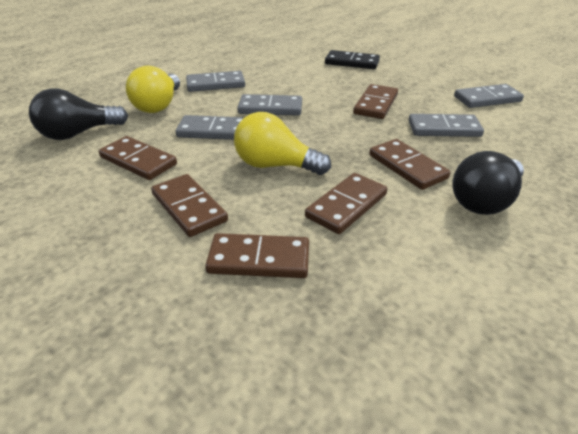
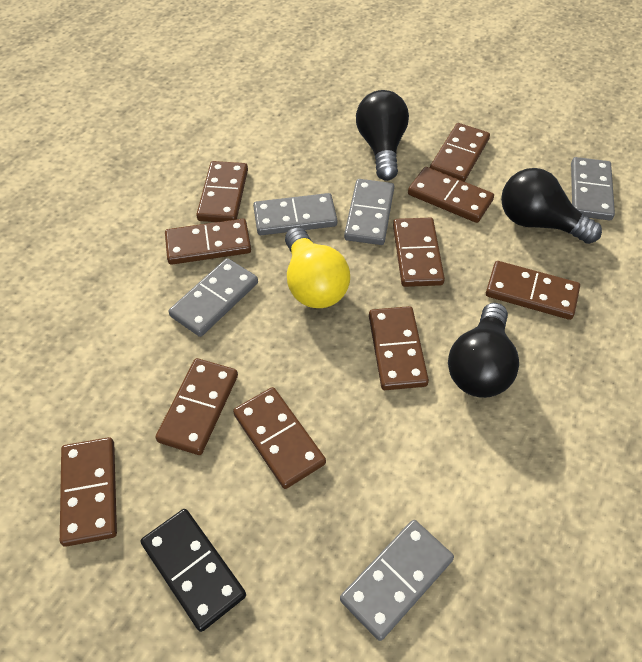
black light bulb: 2 -> 3
brown domino: 6 -> 10
yellow light bulb: 2 -> 1

